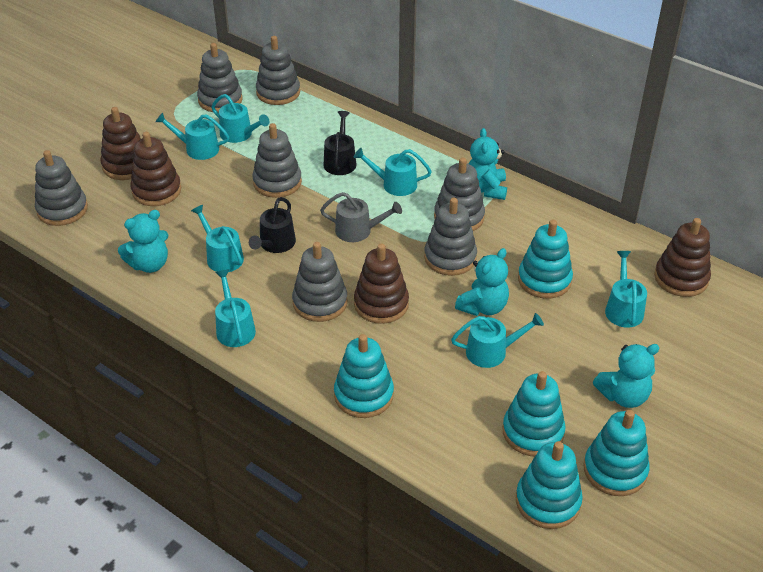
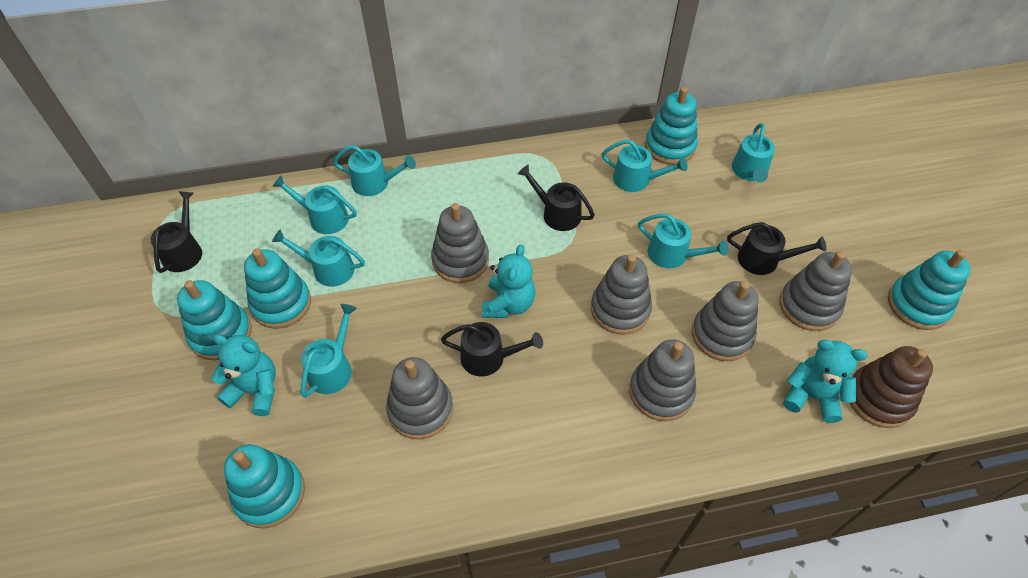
black watering can: 2 -> 4
brown stacking toy: 4 -> 1
grey stacking toy: 7 -> 6
grey watering can: 1 -> 0
turquoise teddy bear: 4 -> 3

